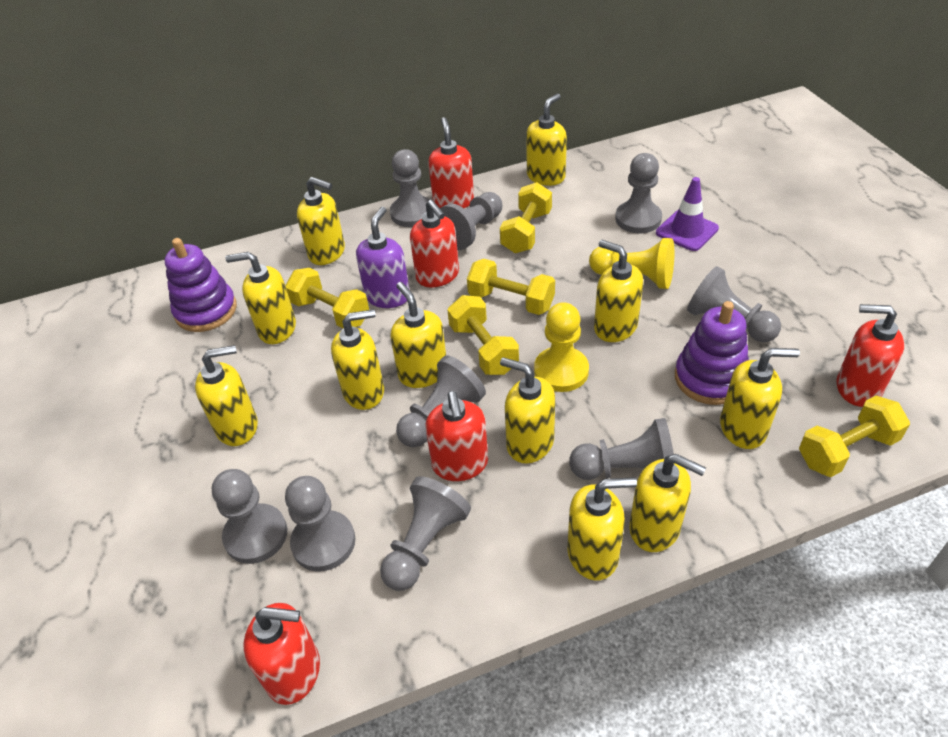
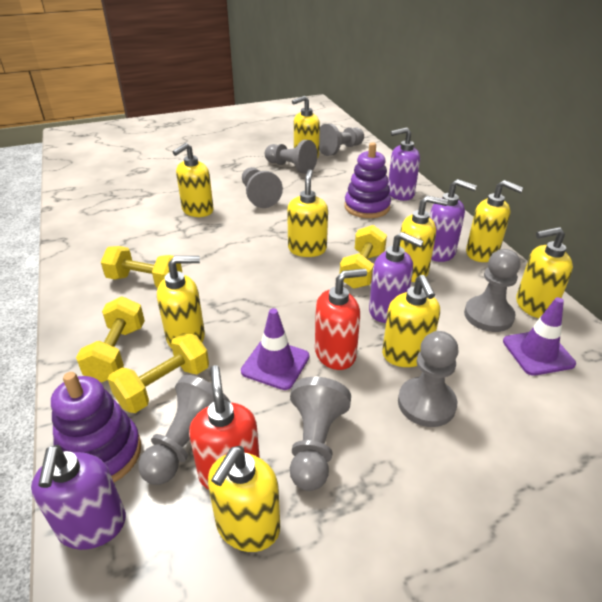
grey pawn: 9 -> 7
purple soap dispenser: 1 -> 4
purple traffic cone: 1 -> 2
red soap dispenser: 5 -> 2
yellow dumbbell: 5 -> 4
yellow pawn: 2 -> 0
yellow soap dispenser: 11 -> 9

